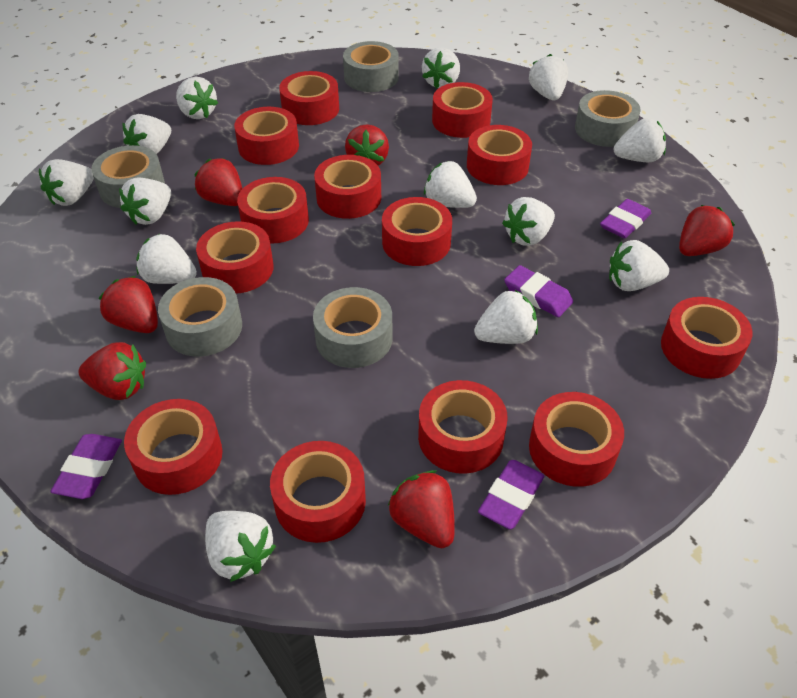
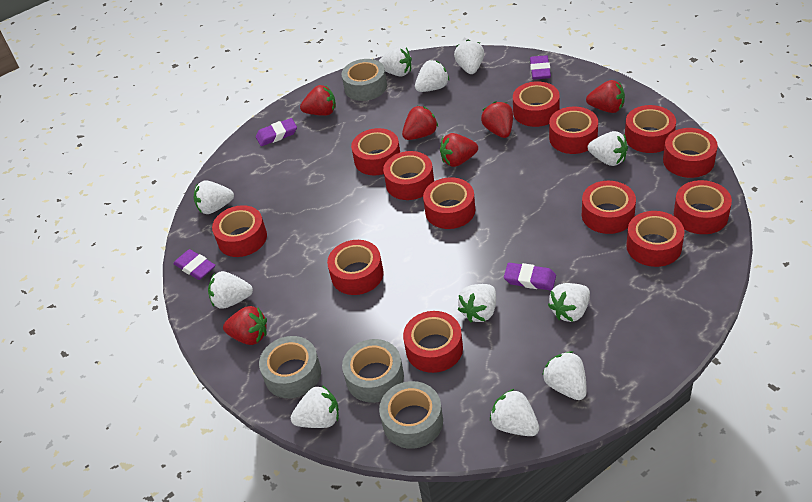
grey tape: 5 -> 4
white strawberry: 13 -> 11

